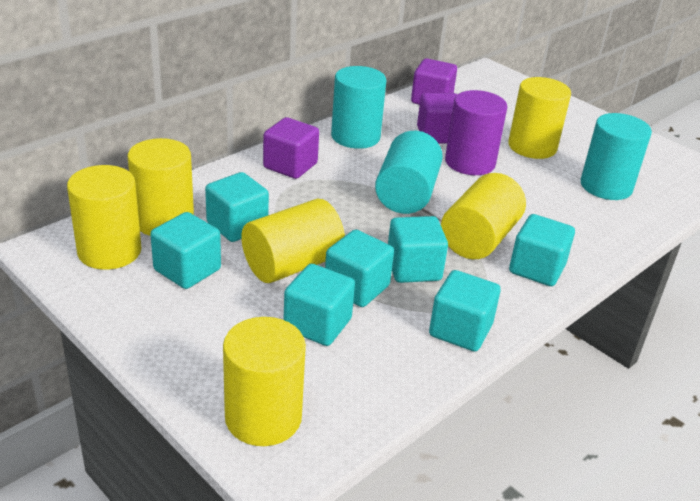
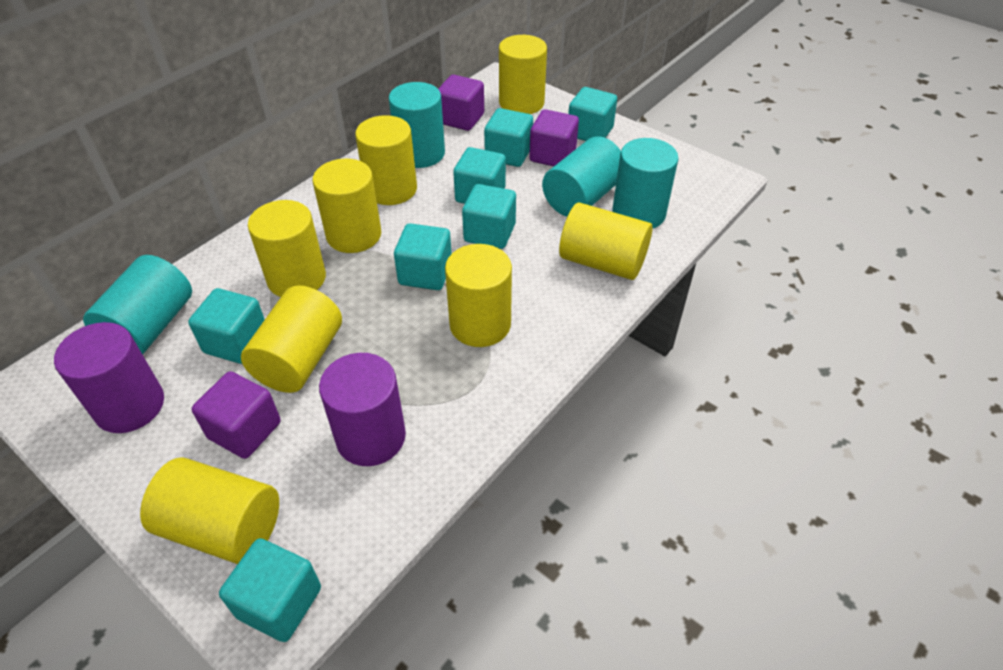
purple cylinder: 1 -> 2
turquoise cylinder: 3 -> 4
yellow cylinder: 6 -> 8

